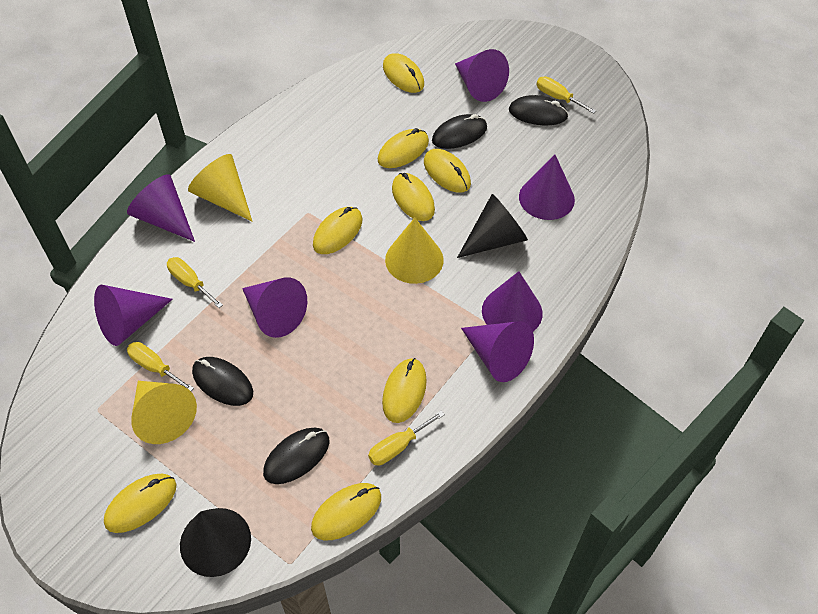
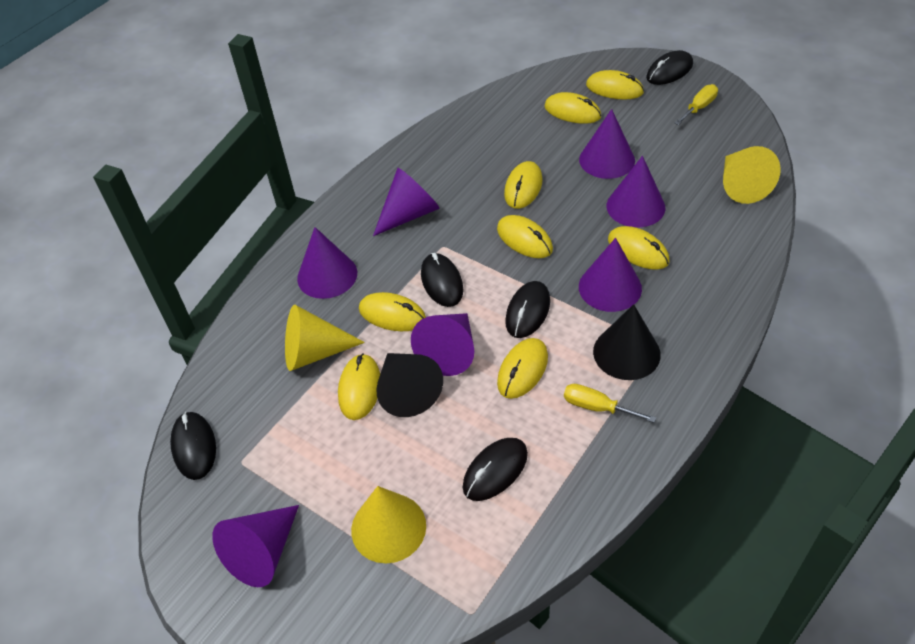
black mouse: 4 -> 5
yellow screwdriver: 4 -> 2

